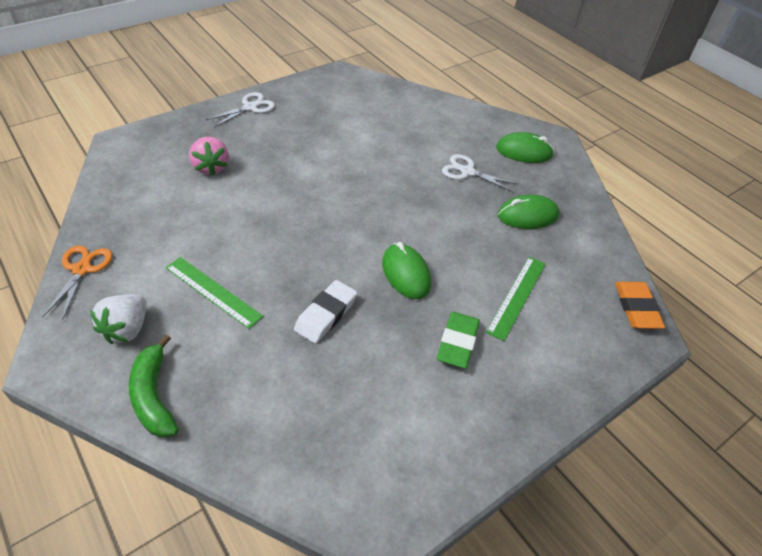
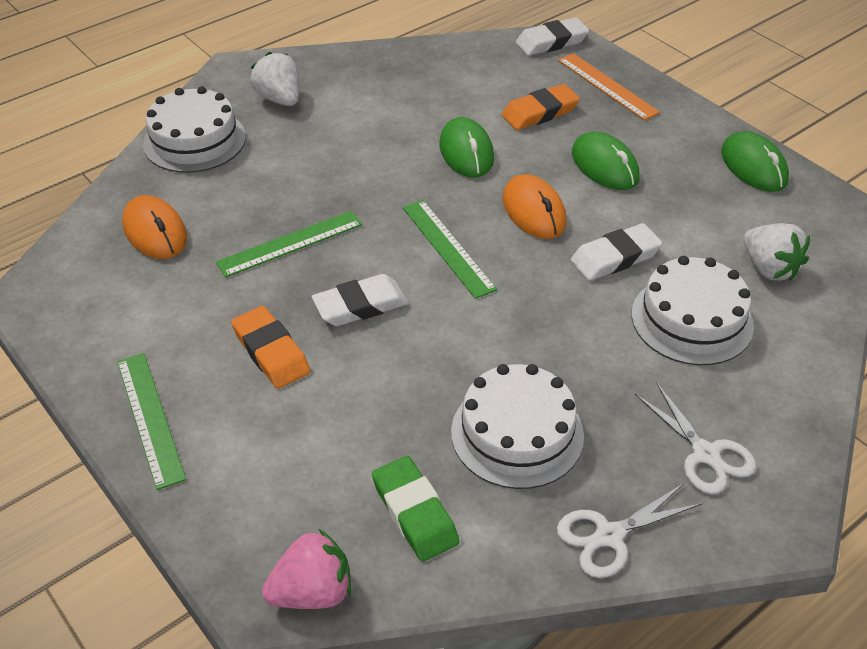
green banana: 1 -> 0
green ruler: 2 -> 3
orange eraser: 1 -> 2
orange mouse: 0 -> 2
orange ruler: 0 -> 1
orange scissors: 1 -> 0
white cake: 0 -> 3
white eraser: 1 -> 3
white strawberry: 1 -> 2

